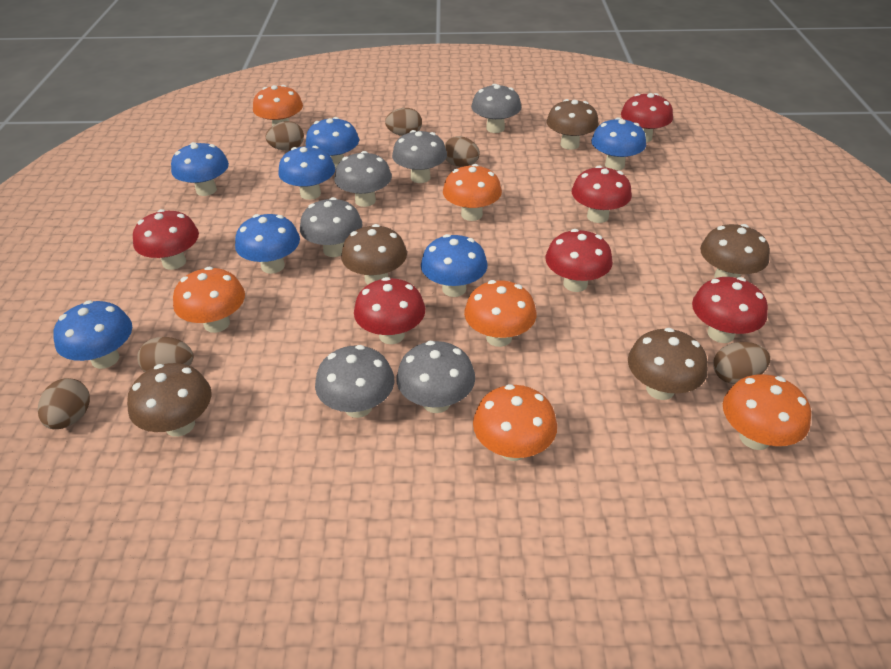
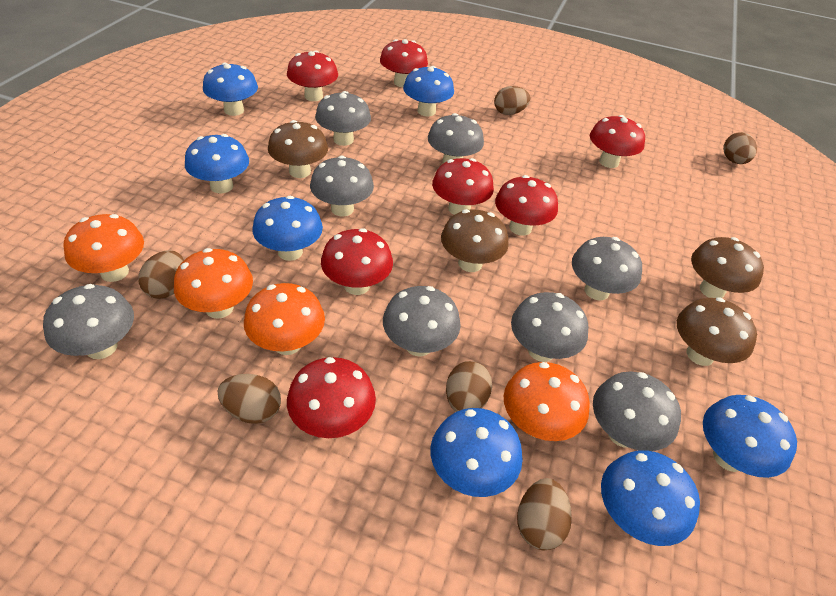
brown mushroom: 5 -> 4
grey mushroom: 6 -> 8
orange mushroom: 6 -> 4
red mushroom: 6 -> 7

